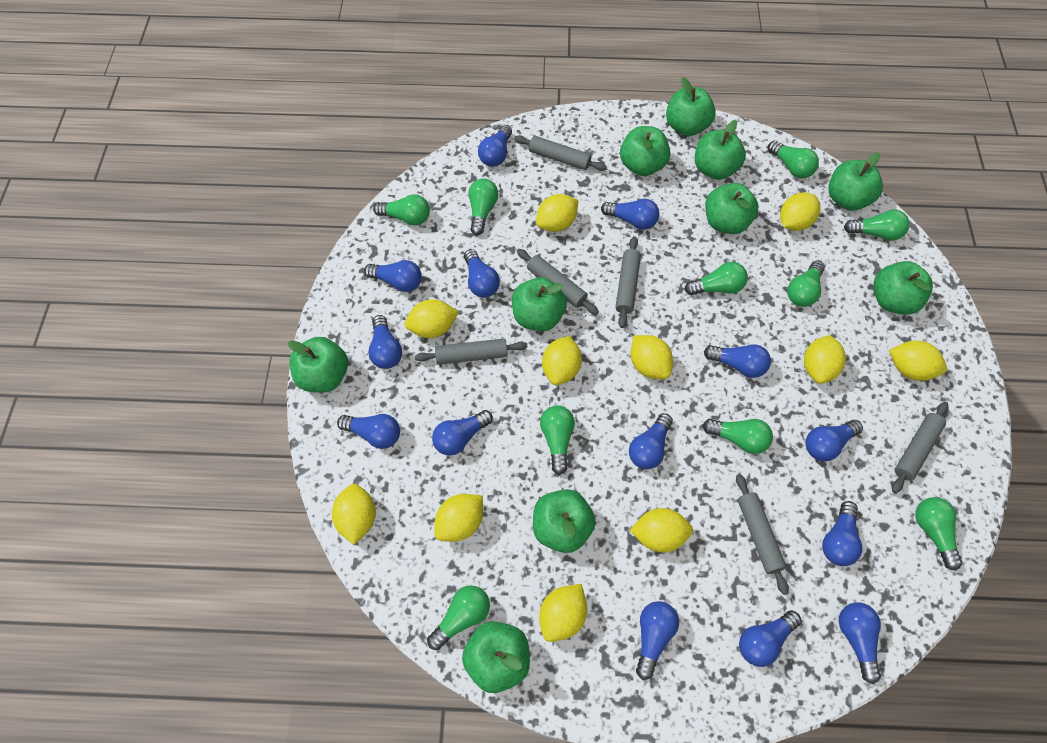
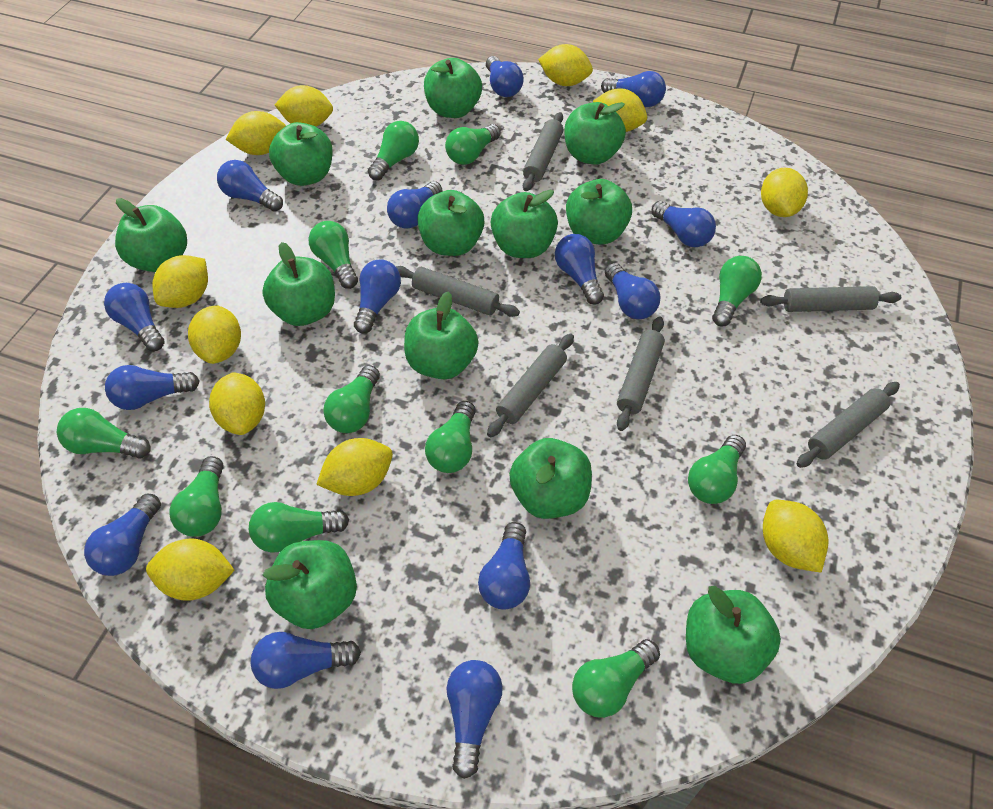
green apple: 10 -> 12
green light bulb: 10 -> 11

